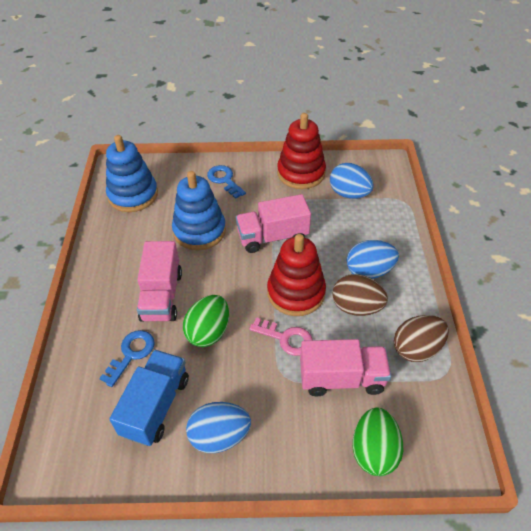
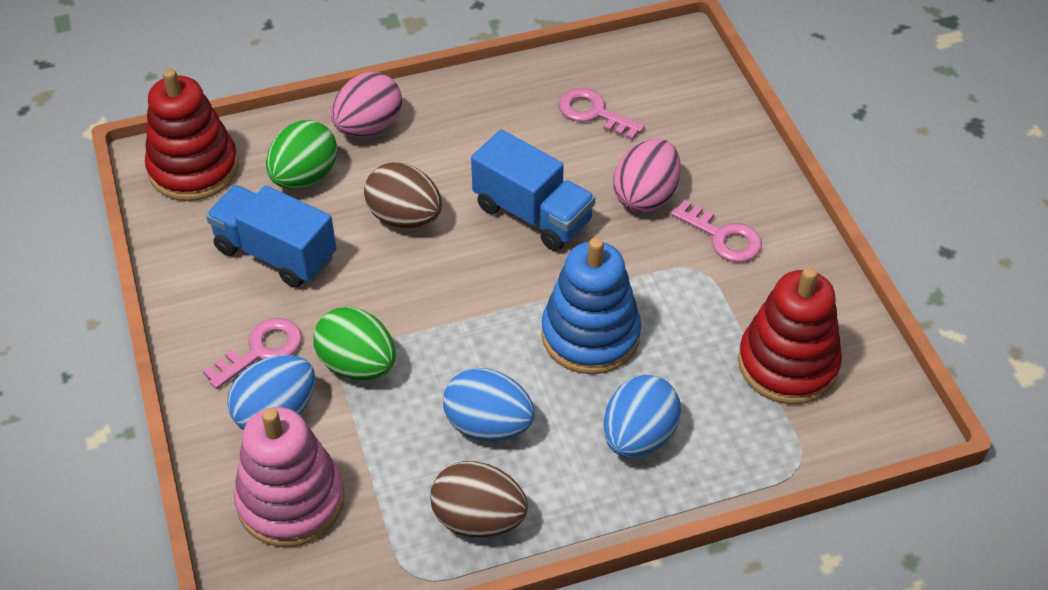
blue key: 2 -> 0
blue stacking toy: 2 -> 1
blue truck: 1 -> 2
pink egg: 0 -> 2
pink key: 1 -> 3
pink stacking toy: 0 -> 1
pink truck: 3 -> 0

